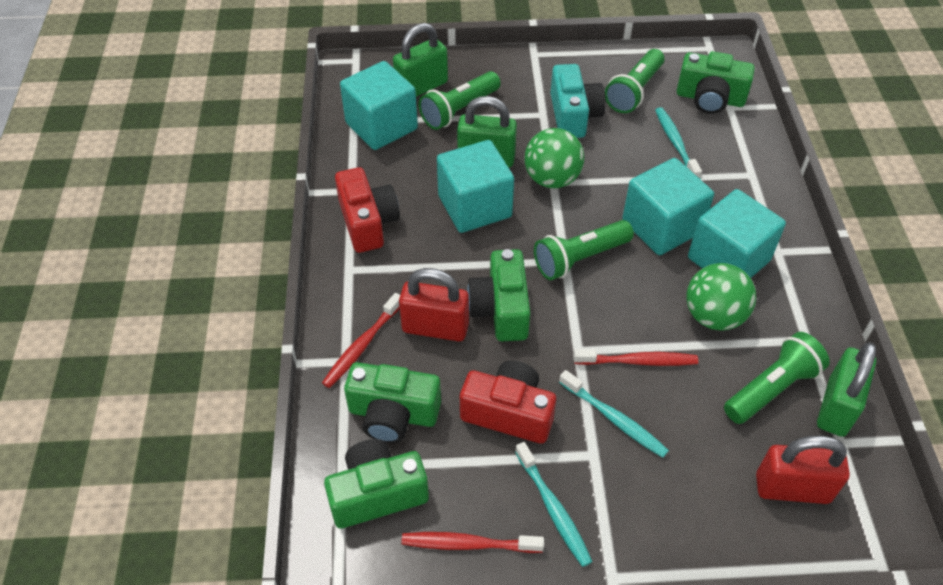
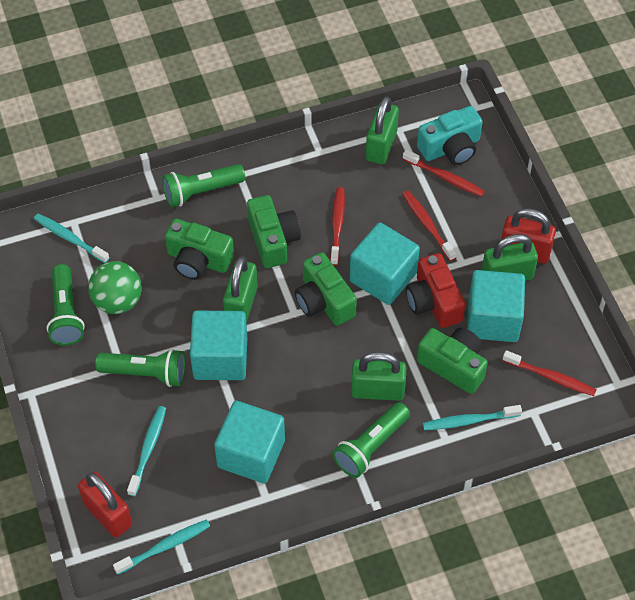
green ball: 2 -> 1
green padlock: 3 -> 4
red camera: 2 -> 1
red toothbrush: 3 -> 4
turquoise toothbrush: 3 -> 4

